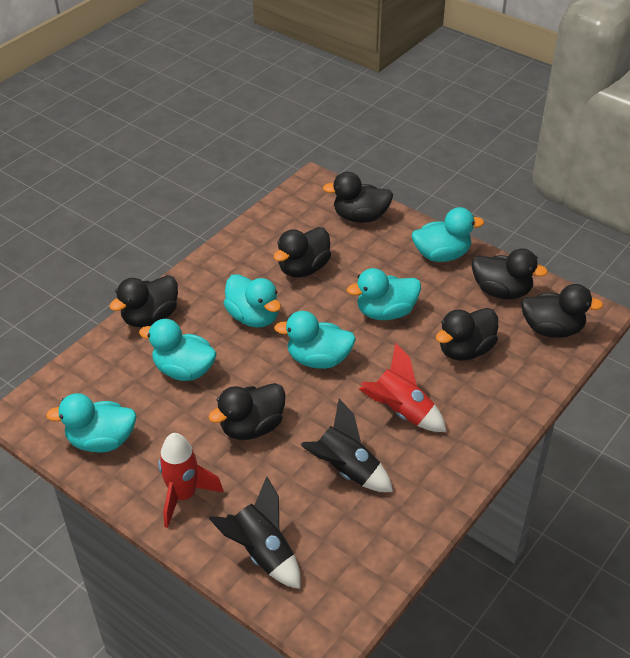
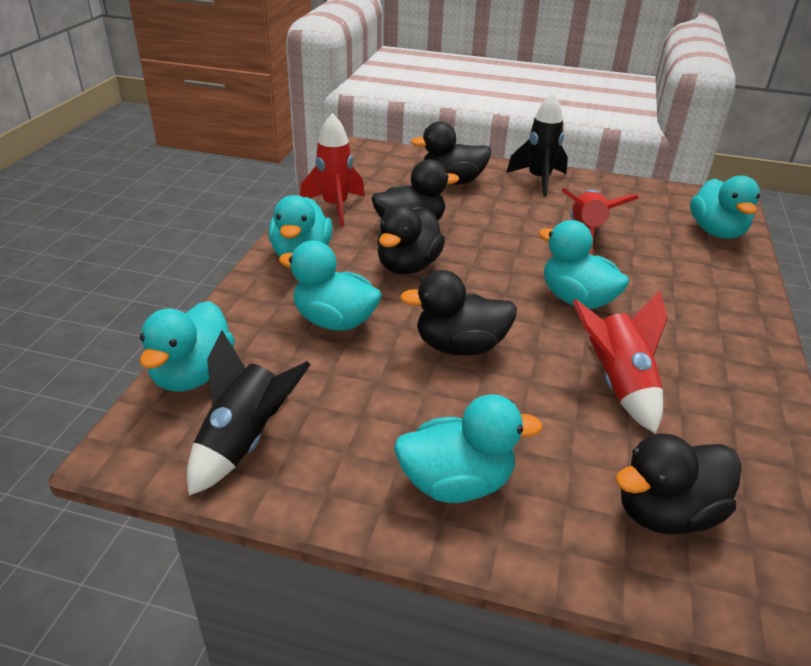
black duck: 7 -> 5
red rocket: 2 -> 3

